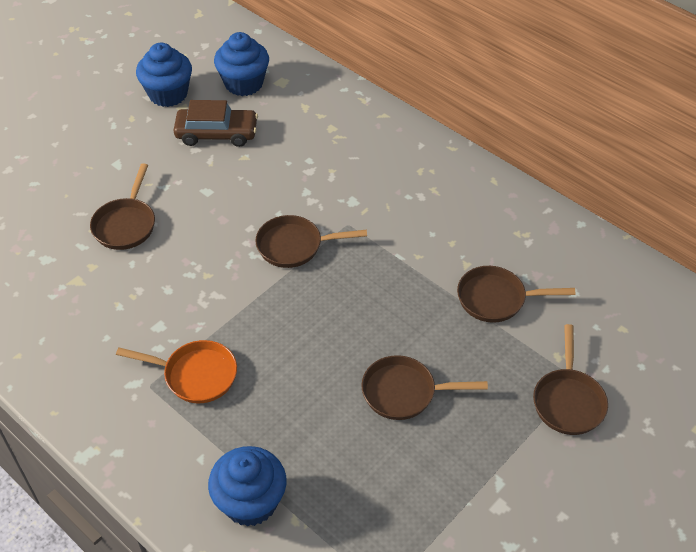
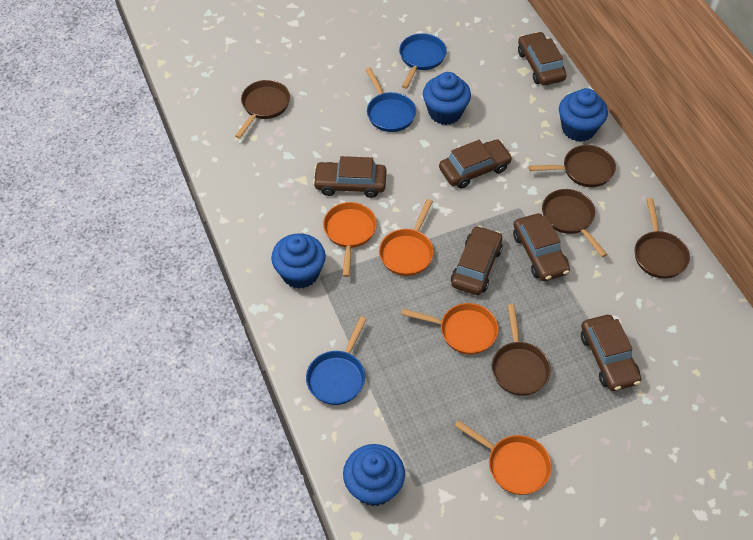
blue cupcake: 3 -> 4
blue pan: 0 -> 3
brown car: 1 -> 6
orange pan: 1 -> 4

